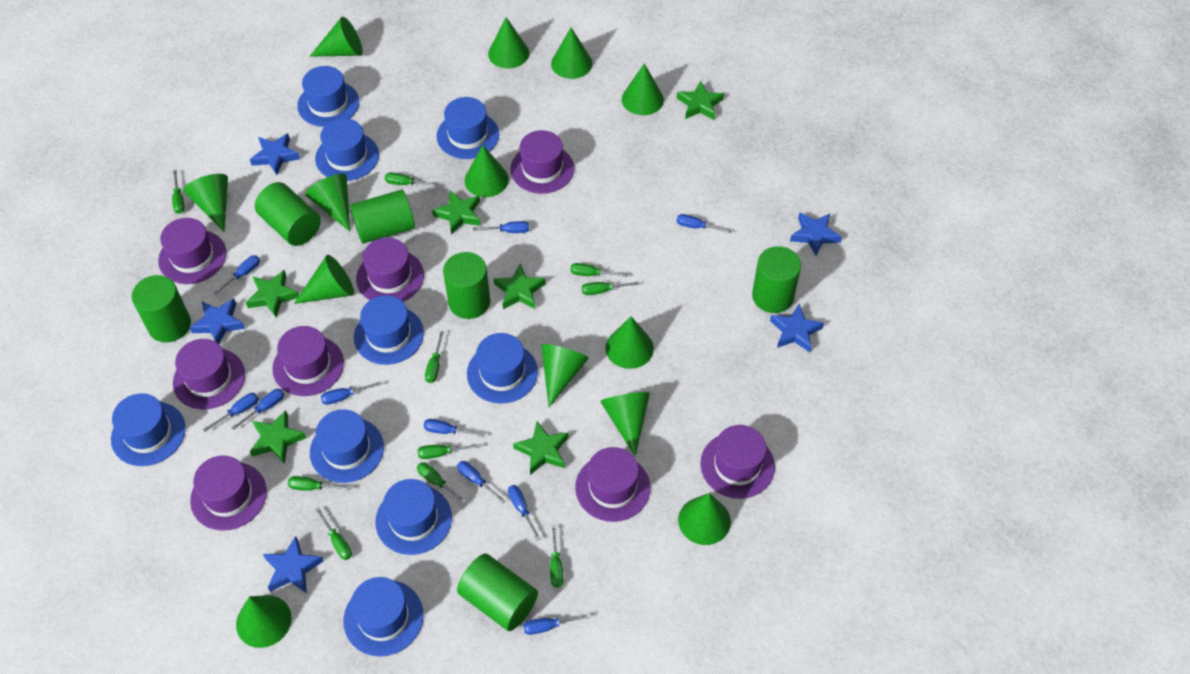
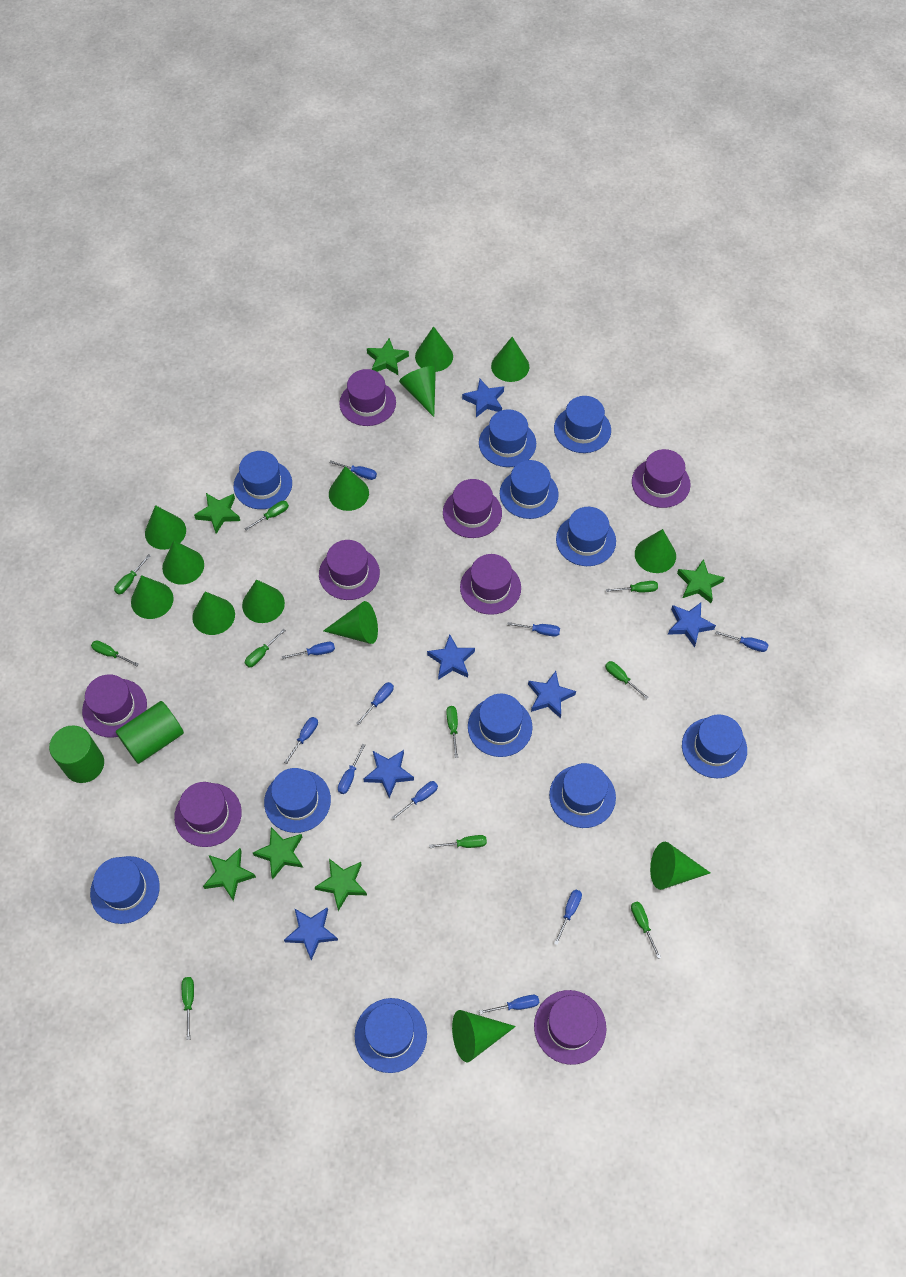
blue hat: 9 -> 11
blue star: 5 -> 6
green cylinder: 6 -> 2

